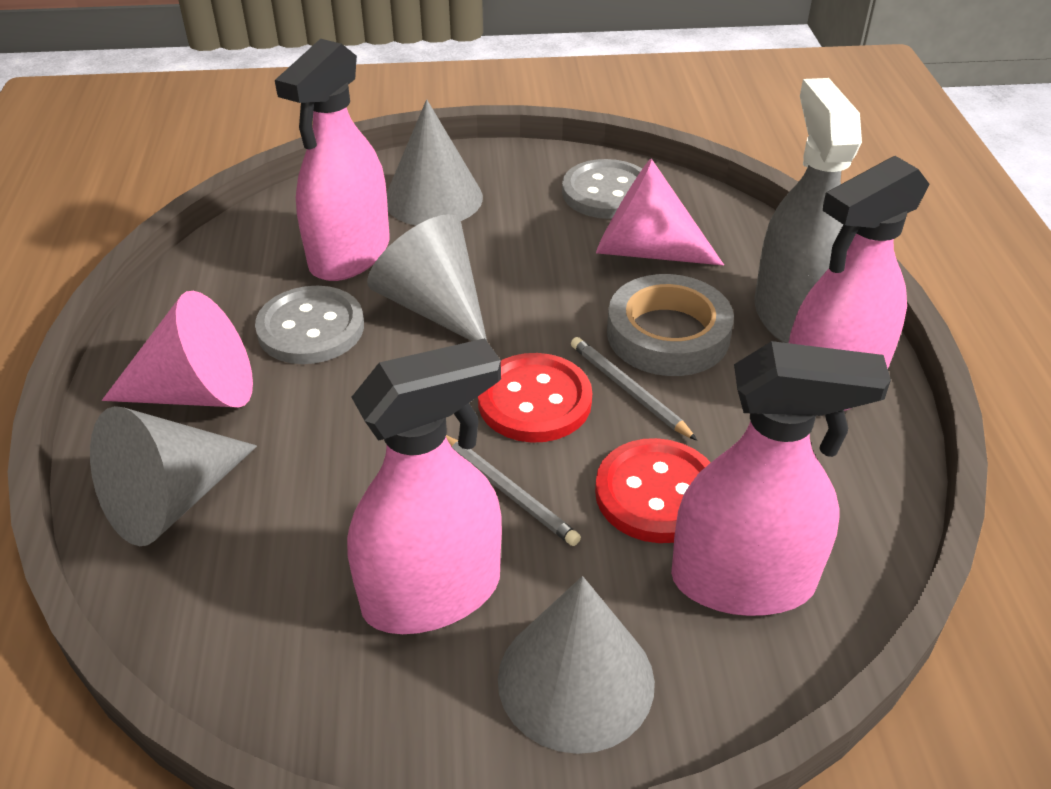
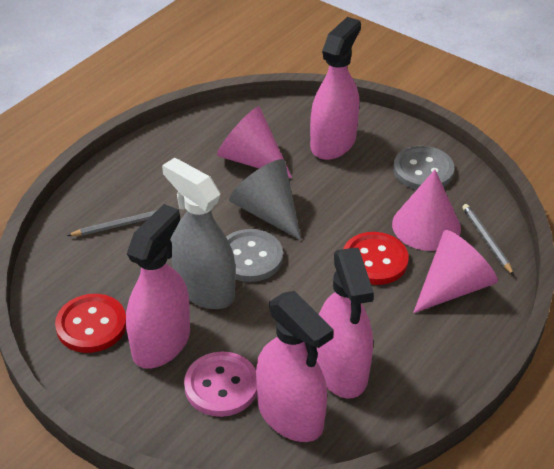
grey cone: 4 -> 1
grey tape: 1 -> 0
pink button: 0 -> 1
pink cone: 2 -> 3

